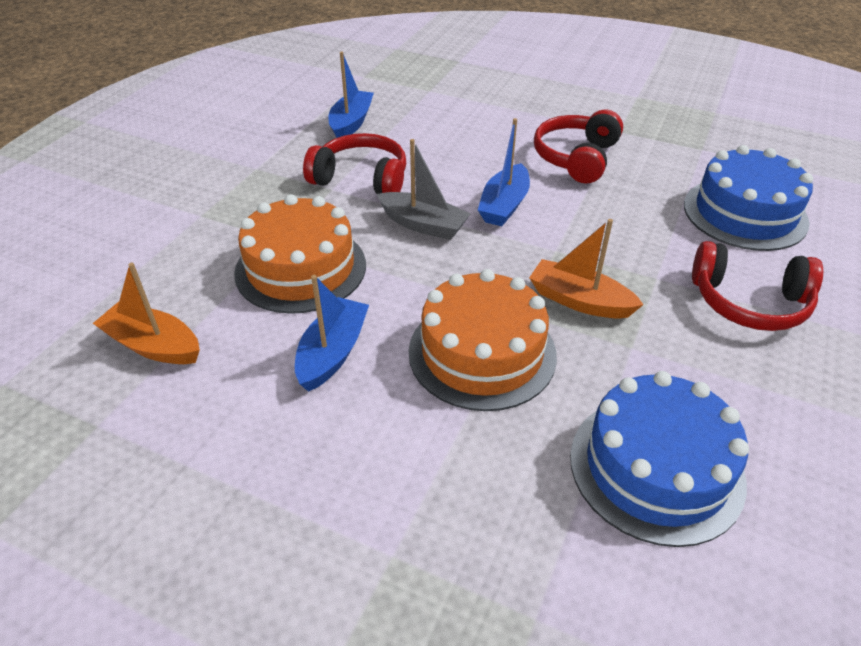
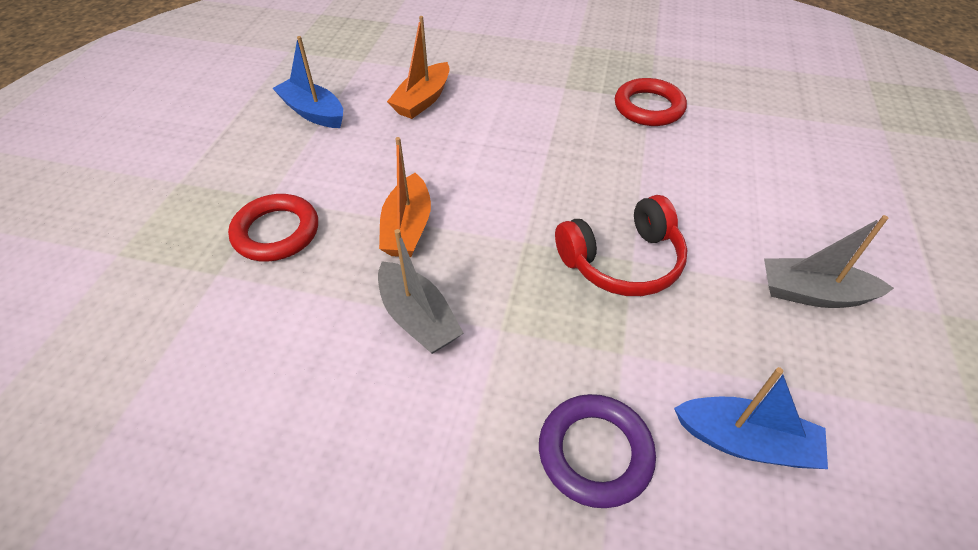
blue boat: 3 -> 2
blue cake: 2 -> 0
grey boat: 1 -> 2
orange cake: 2 -> 0
purple ring: 0 -> 1
red headphones: 3 -> 1
red ring: 0 -> 2

